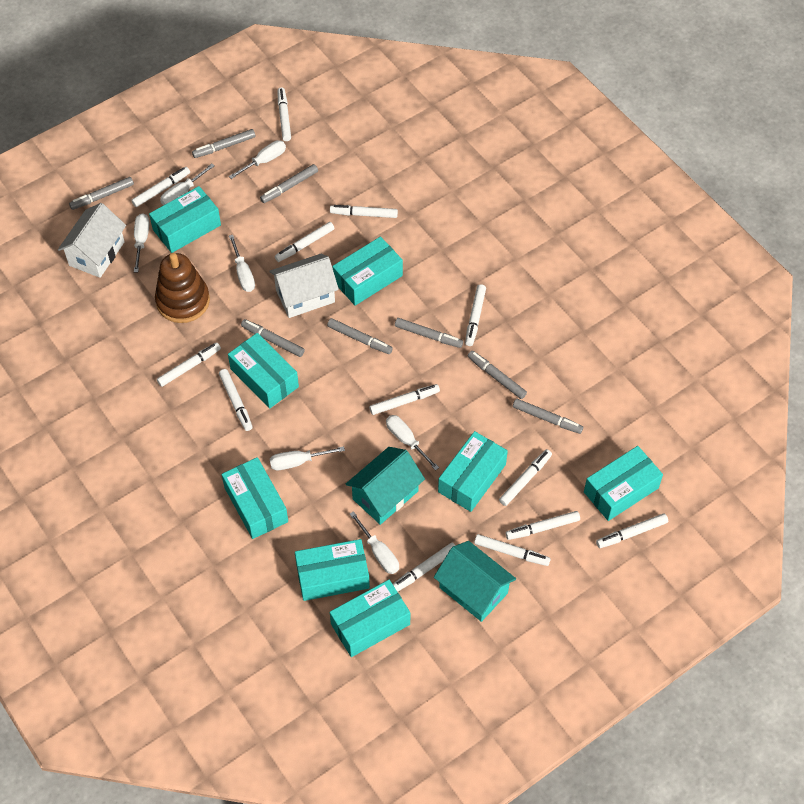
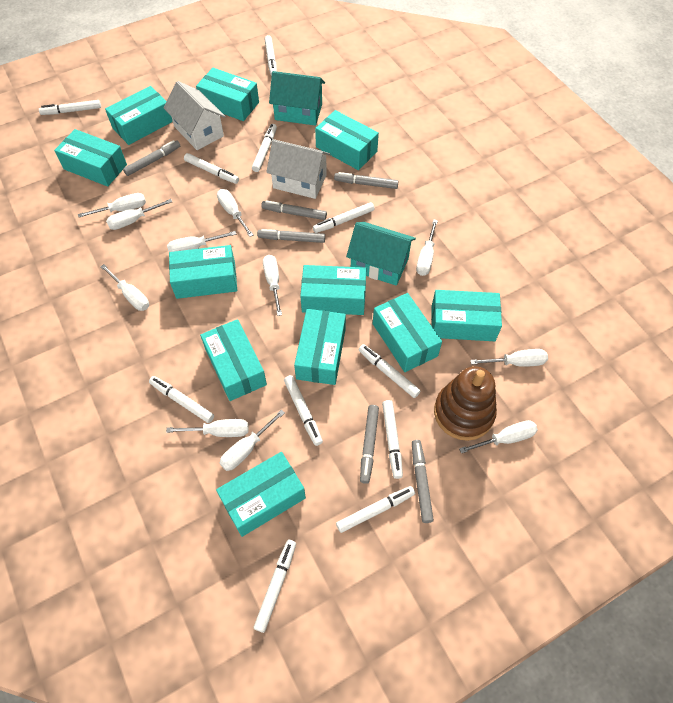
grey marker: 8 -> 6
turquoise box: 8 -> 11
white marker: 13 -> 11
white screwdriver: 7 -> 11

